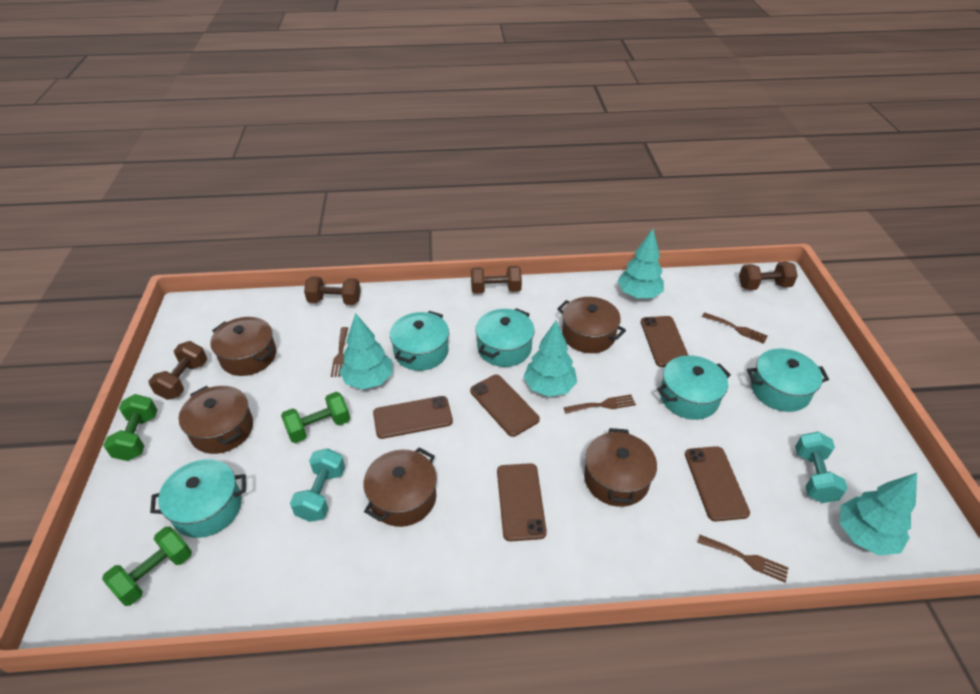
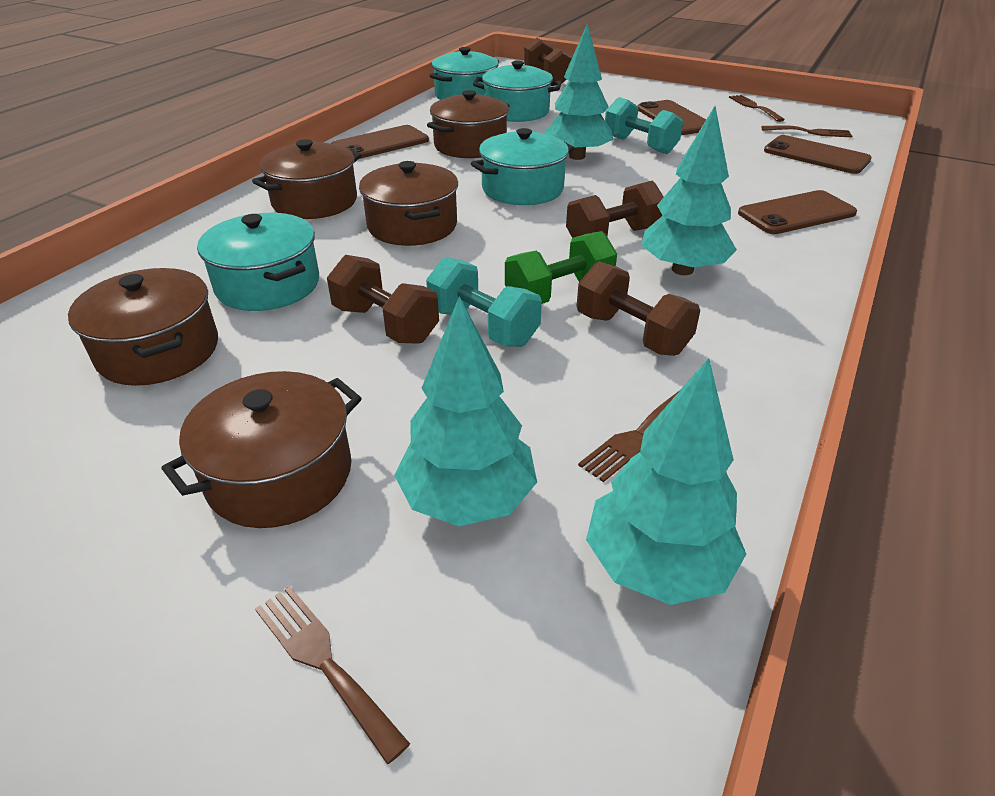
brown phone: 5 -> 4
green dumbbell: 3 -> 1
turquoise pot: 5 -> 4

